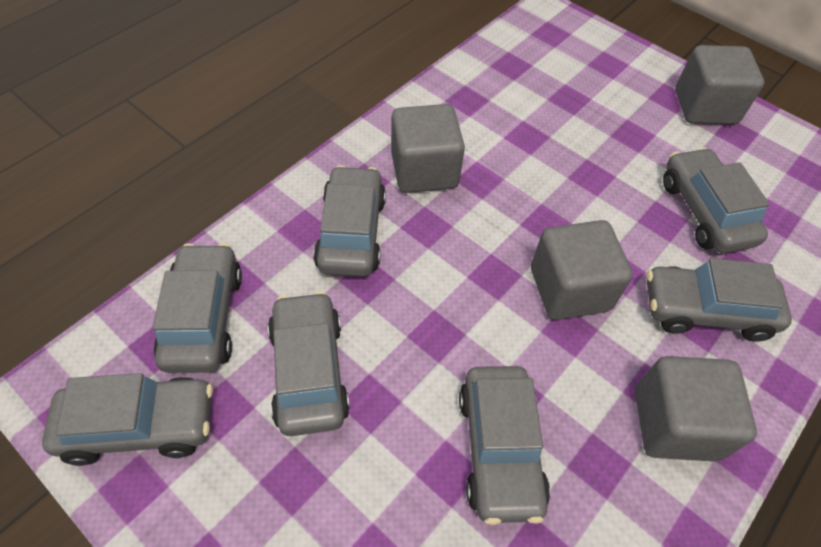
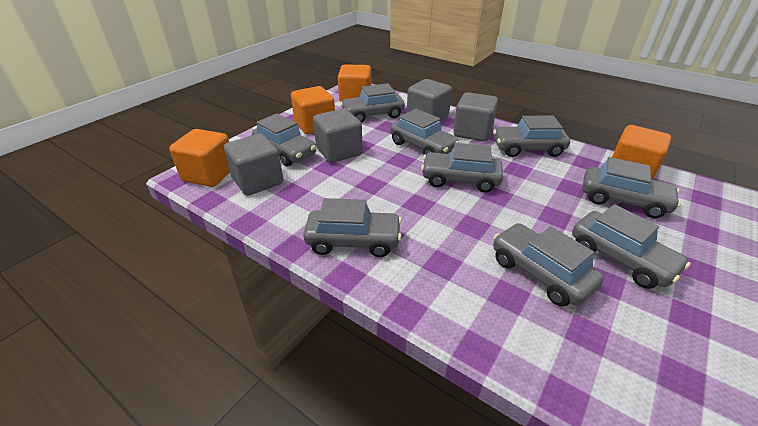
grey car: 7 -> 9
orange cube: 0 -> 4

